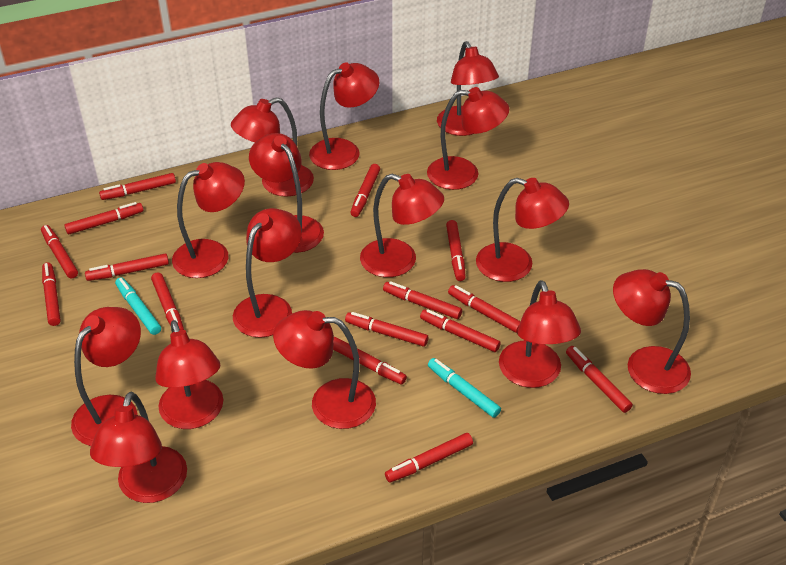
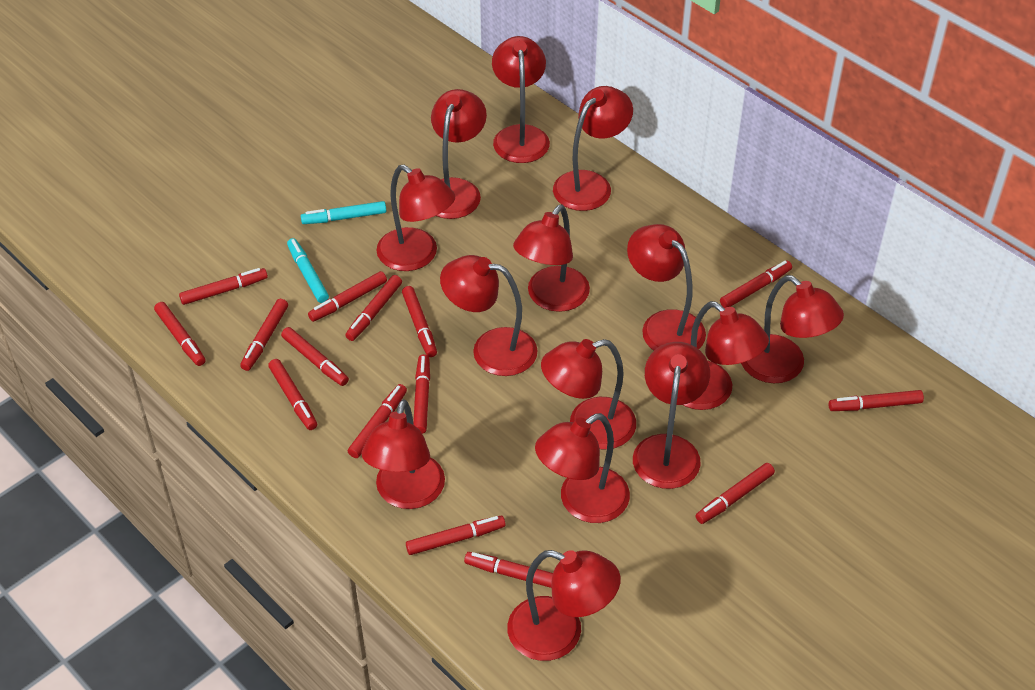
red lamp: 15 -> 14

